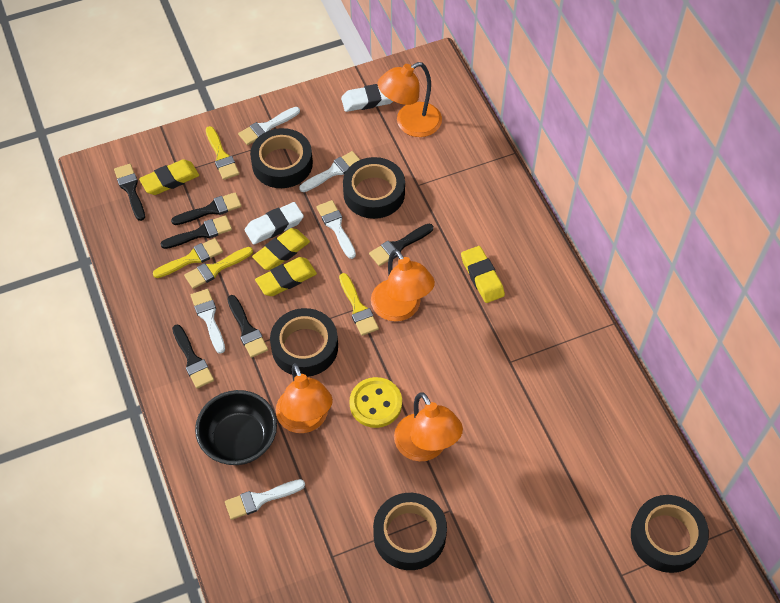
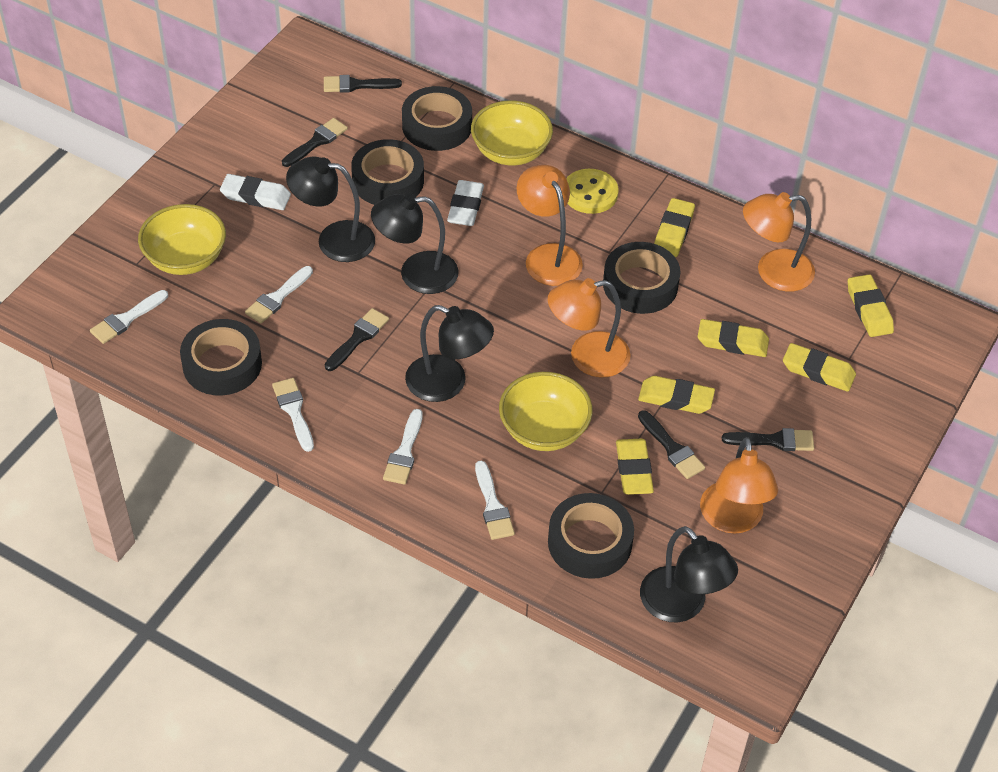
black bowl: 1 -> 0
black brush: 6 -> 5
black lamp: 0 -> 4
yellow bowl: 0 -> 3
yellow brush: 4 -> 0
yellow eraser: 4 -> 6

